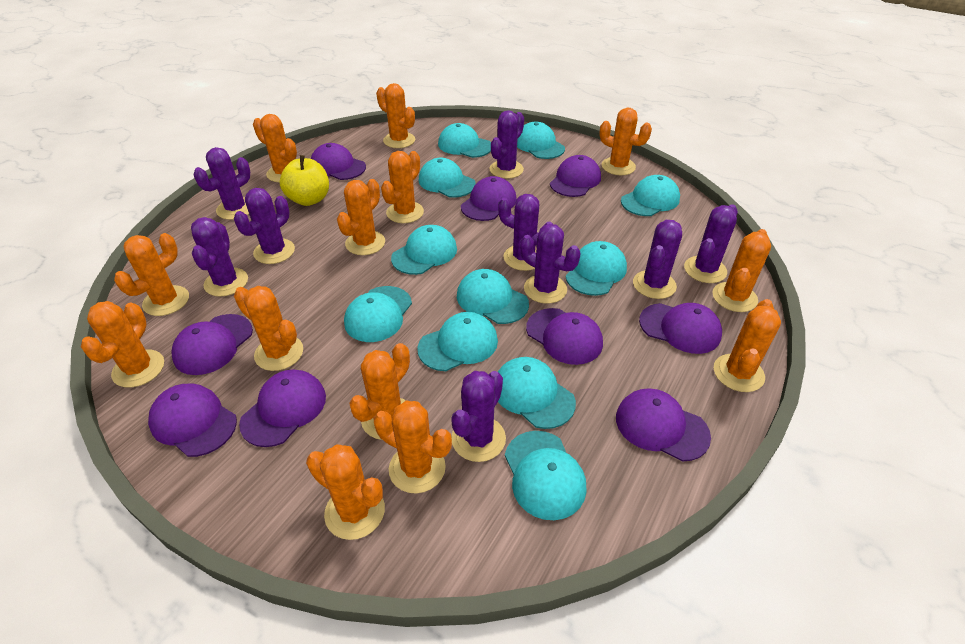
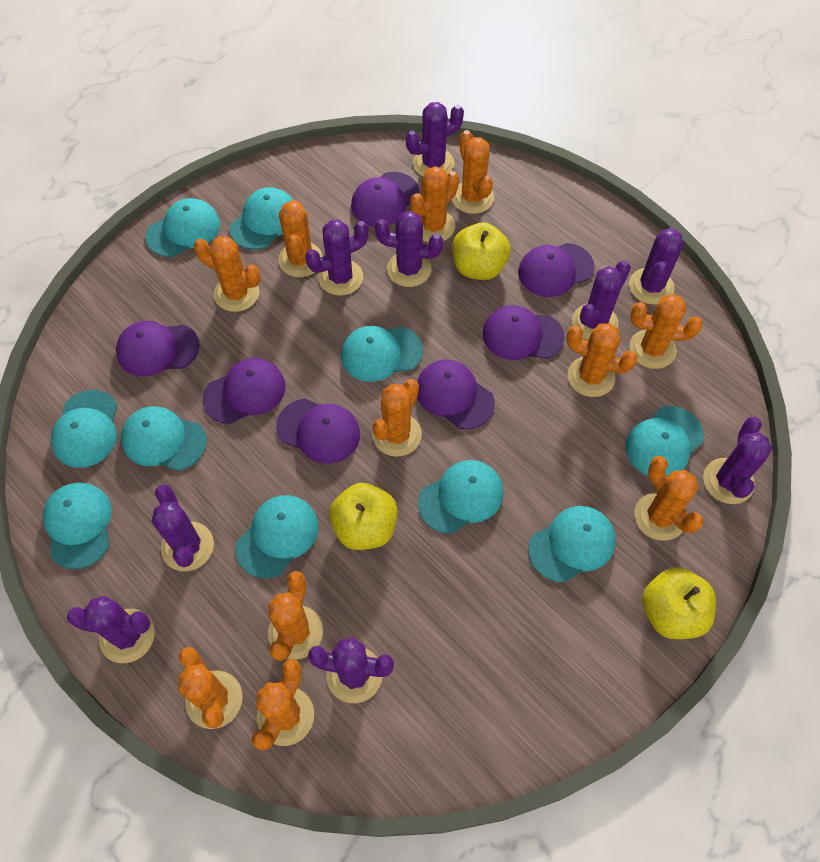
orange cactus: 13 -> 11
purple cap: 9 -> 7
turquoise cap: 11 -> 10
yellow apple: 1 -> 3

